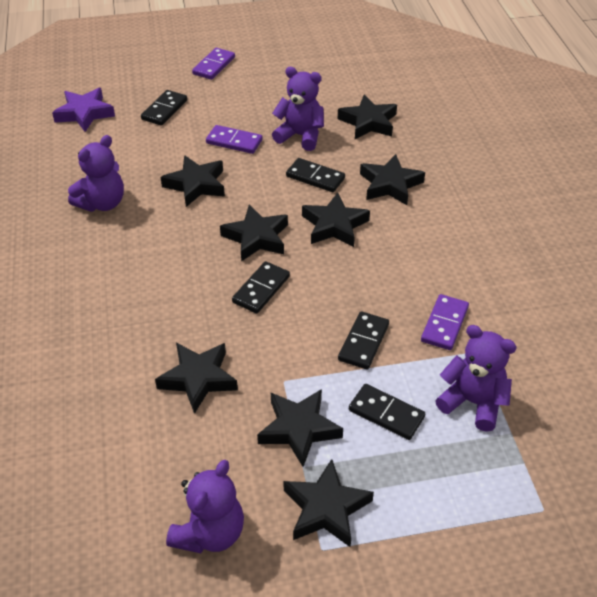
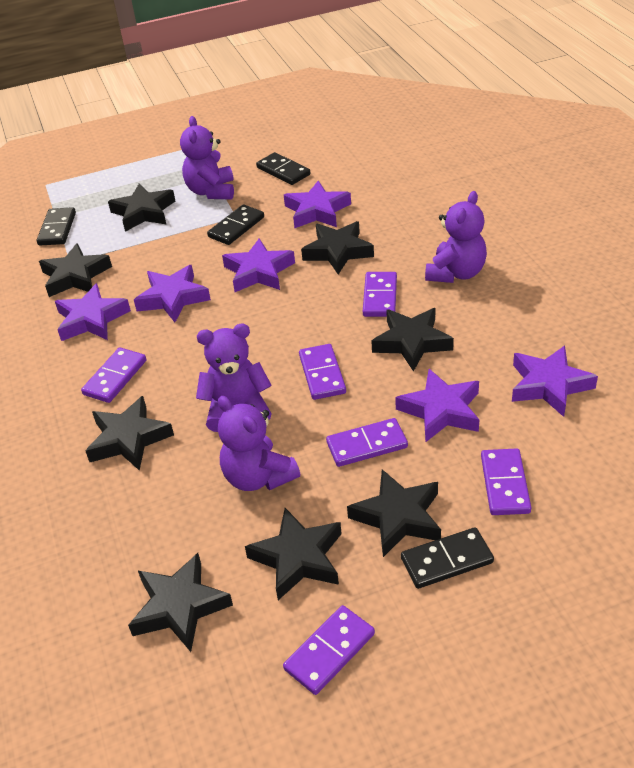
black domino: 5 -> 4
purple domino: 3 -> 6
purple star: 1 -> 6

